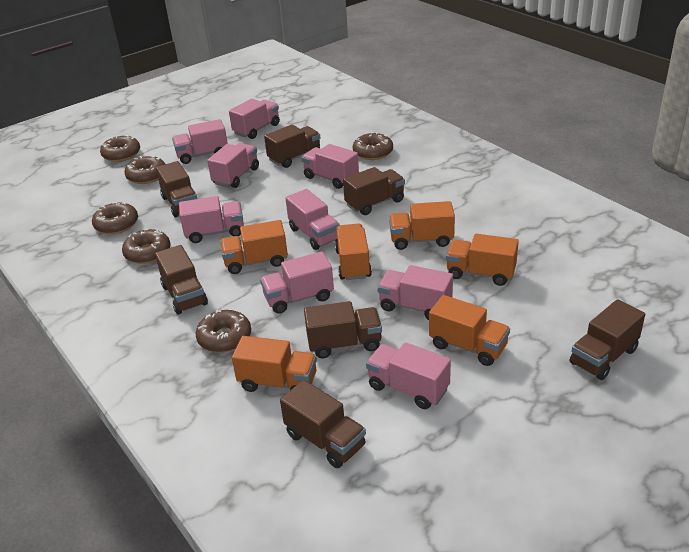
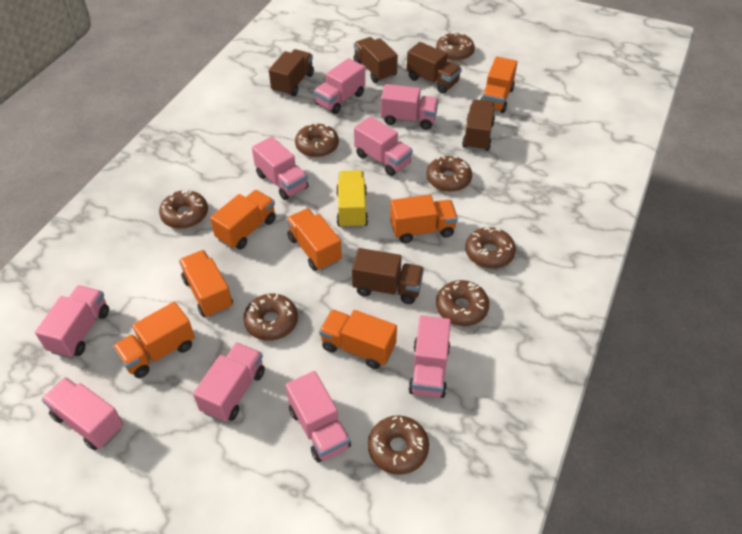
brown donut: 6 -> 8
brown truck: 7 -> 5
orange truck: 6 -> 7
yellow truck: 0 -> 1

